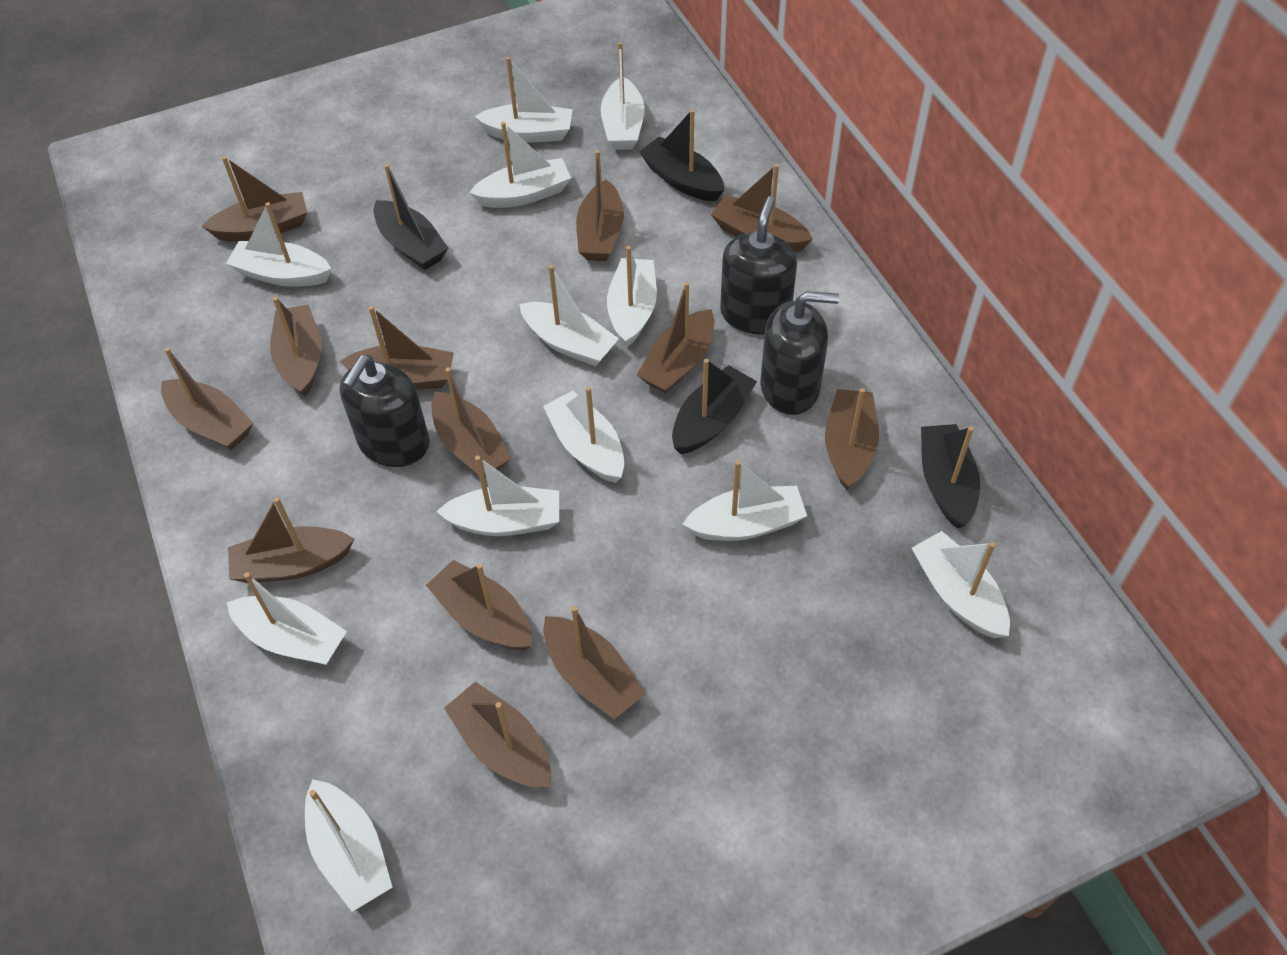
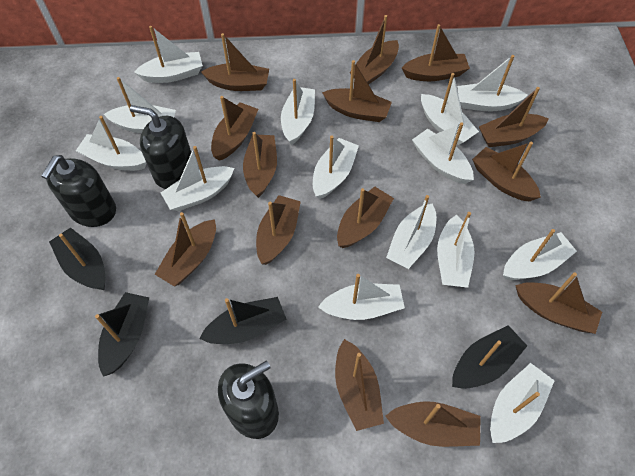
brown boat: 13 -> 14
white boat: 12 -> 14

